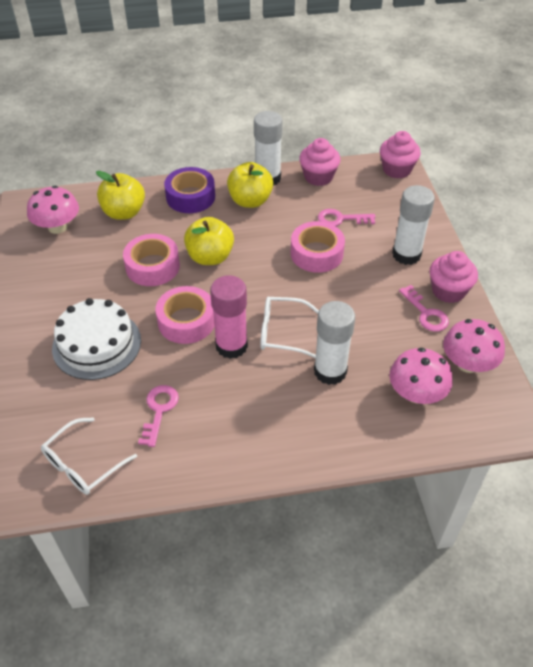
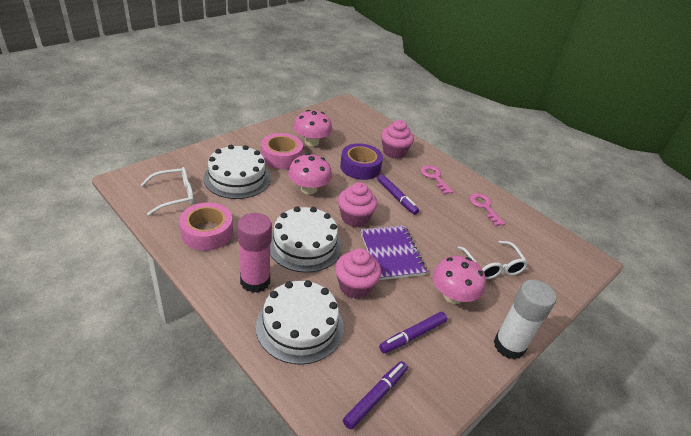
pink key: 3 -> 2
pink tape: 3 -> 2
purple marker: 0 -> 3
purple notebook: 0 -> 1
white cake: 1 -> 3
white glue stick: 3 -> 1
yellow apple: 3 -> 0

